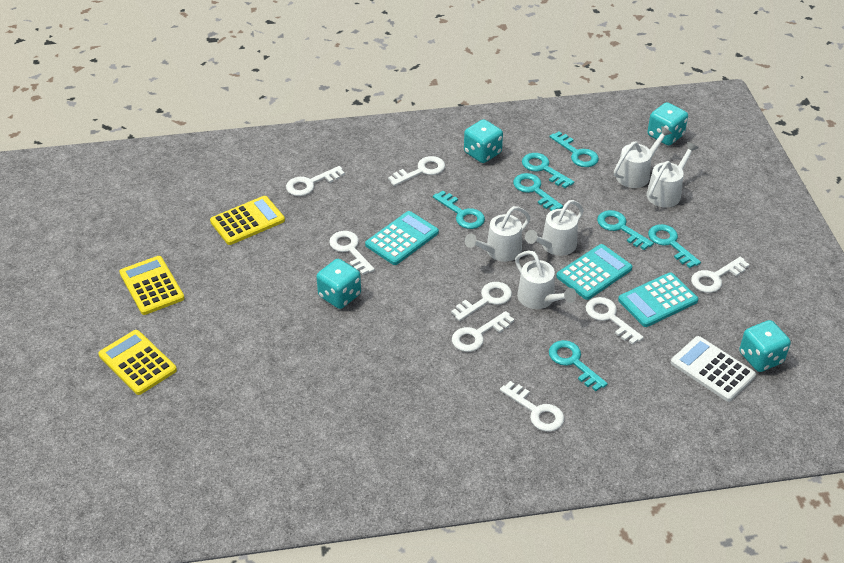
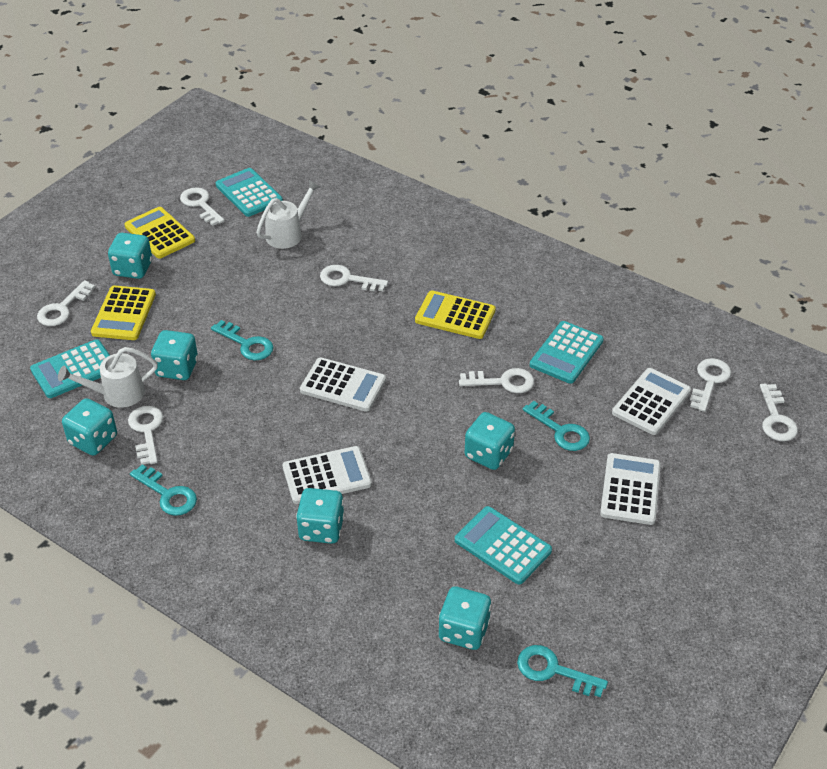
turquoise calculator: 3 -> 4
turquoise dice: 4 -> 6
turquoise key: 7 -> 4
white calculator: 1 -> 4
white key: 8 -> 7
white watering can: 5 -> 2

